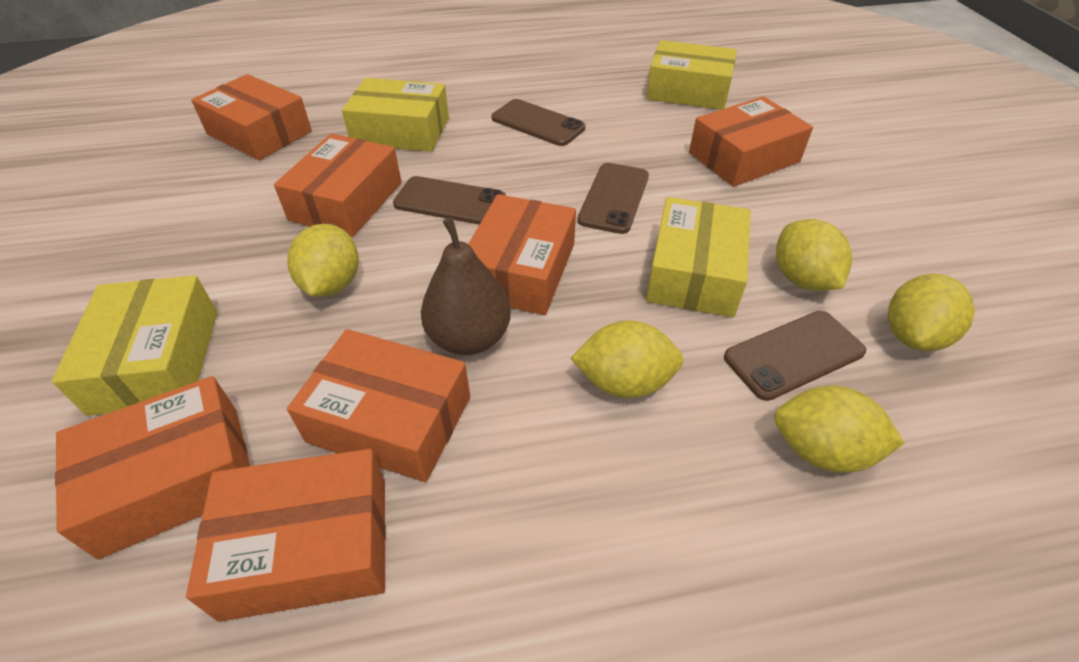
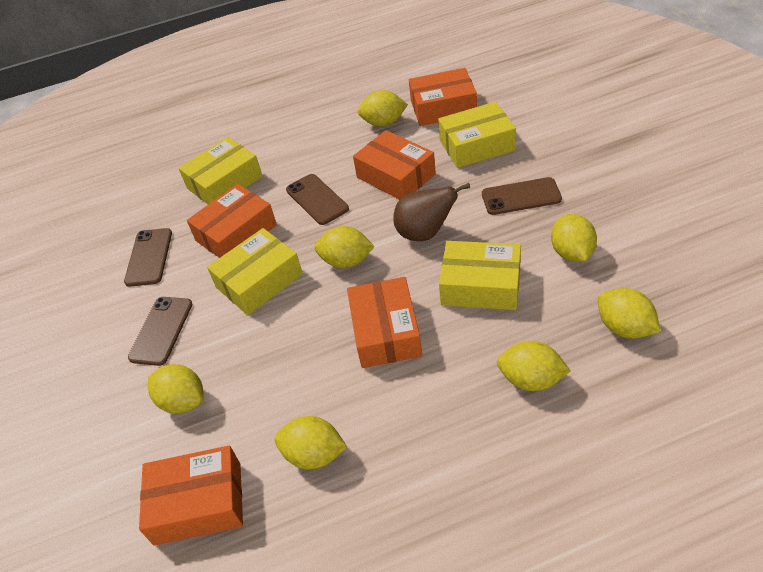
orange box: 7 -> 5
yellow lemon: 5 -> 7

